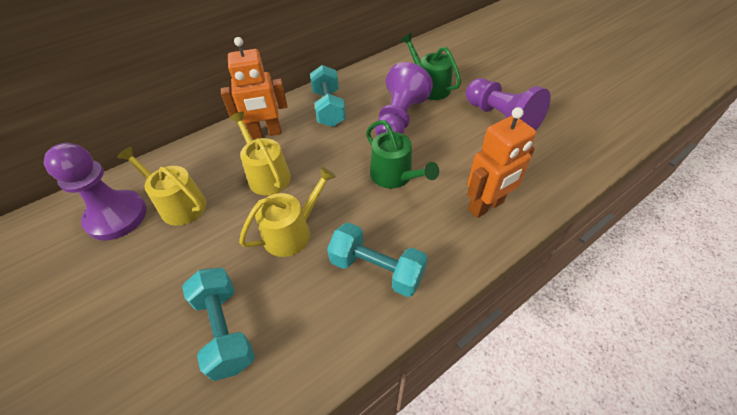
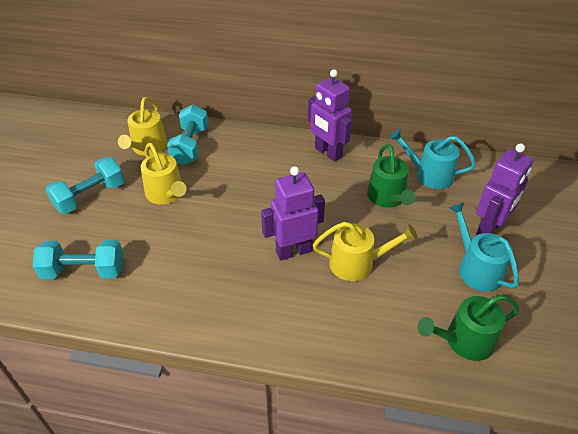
orange robot: 2 -> 0
purple pawn: 3 -> 0
purple robot: 0 -> 3
turquoise watering can: 0 -> 2

